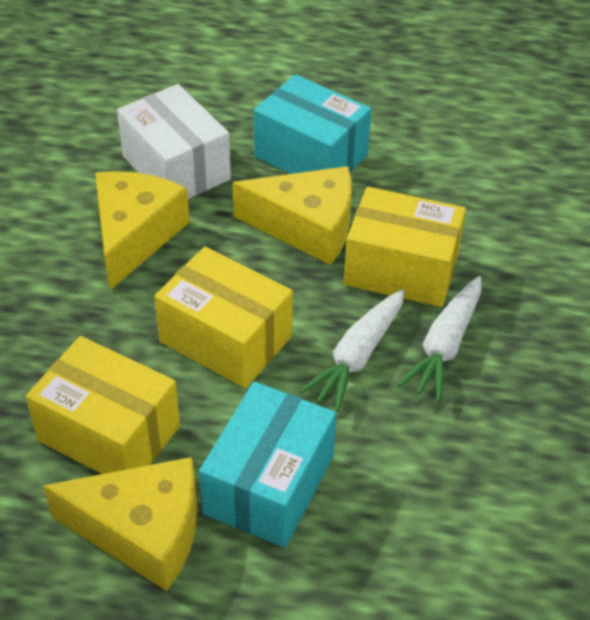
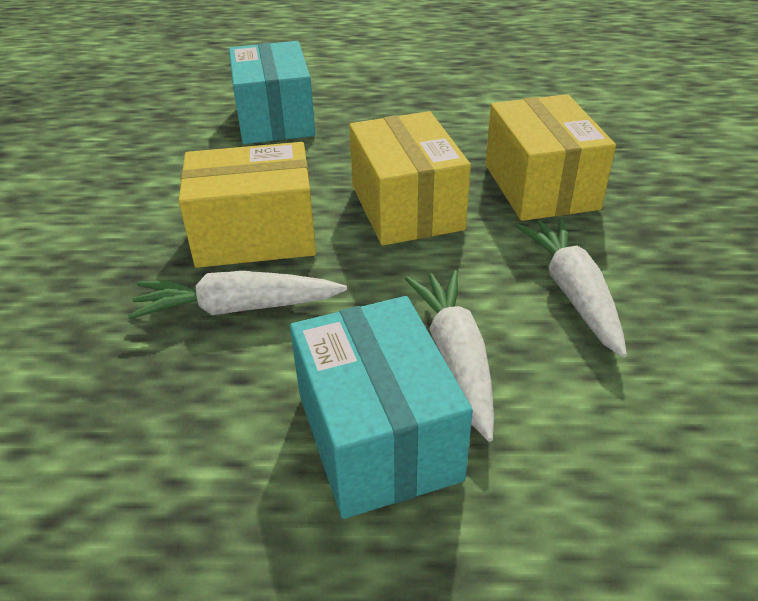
white box: 1 -> 0
white carrot: 2 -> 3
yellow cheese: 3 -> 0

